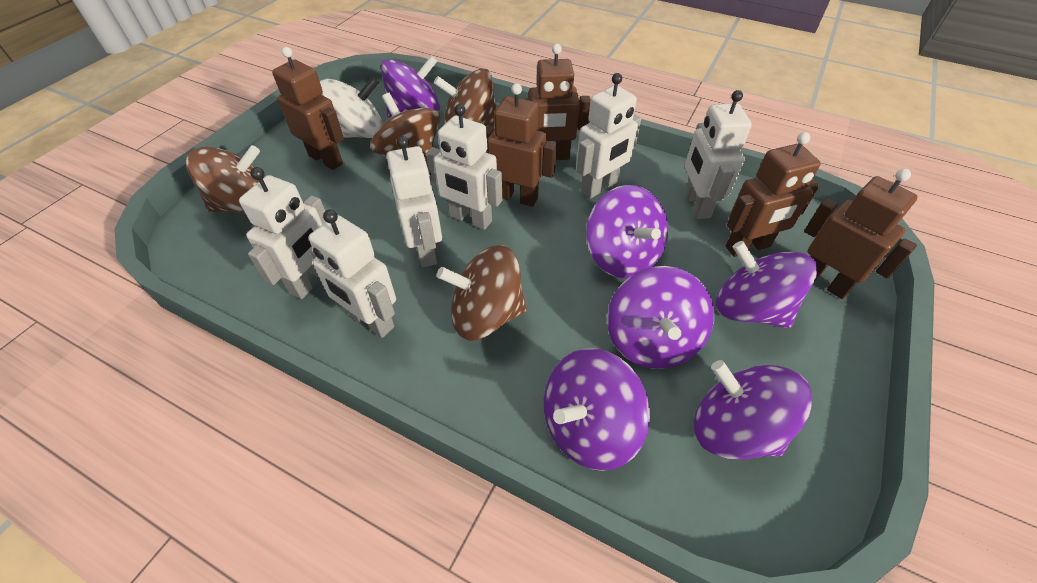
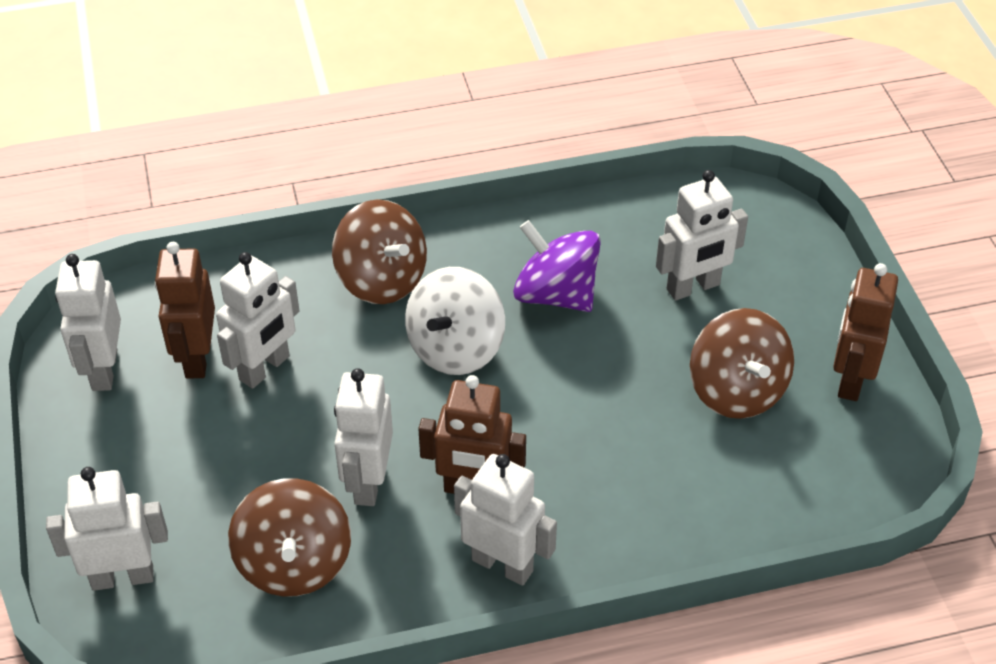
brown robot: 5 -> 3
brown spinning top: 4 -> 3
purple spinning top: 6 -> 1

